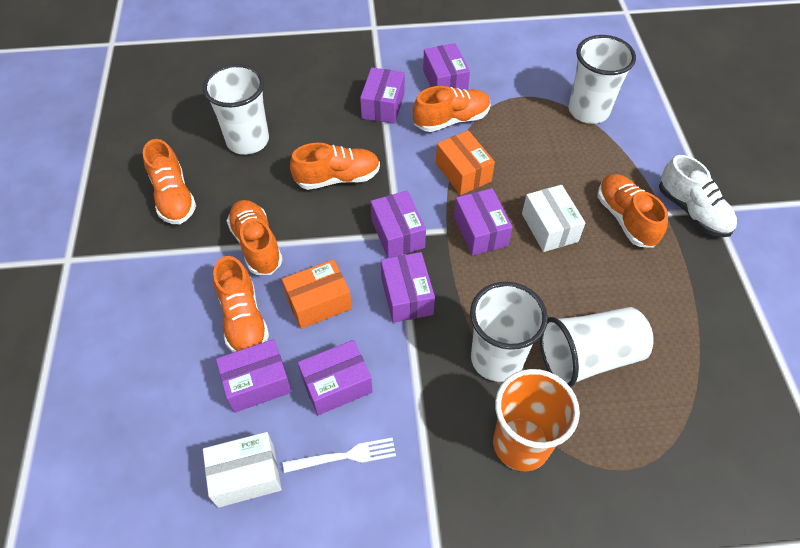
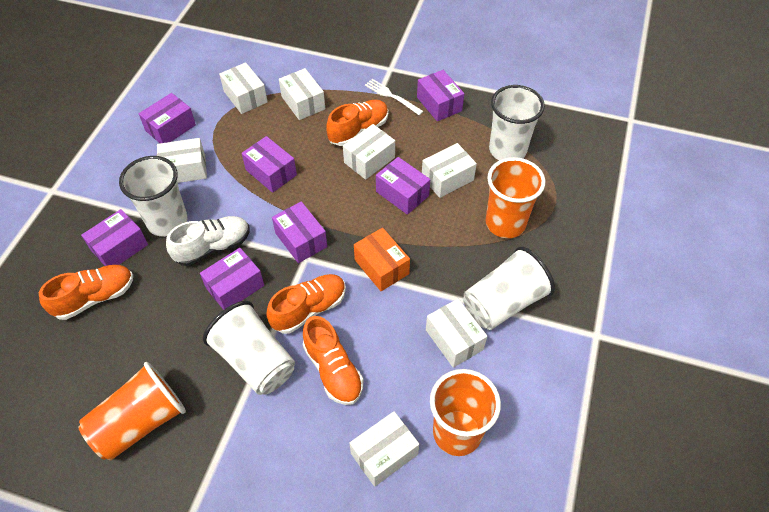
orange box: 2 -> 1
orange cup: 1 -> 3
orange shoe: 6 -> 4
white box: 2 -> 7

